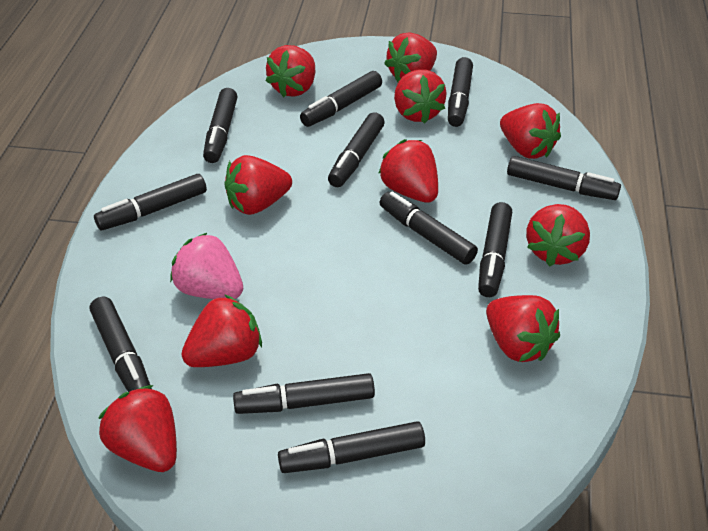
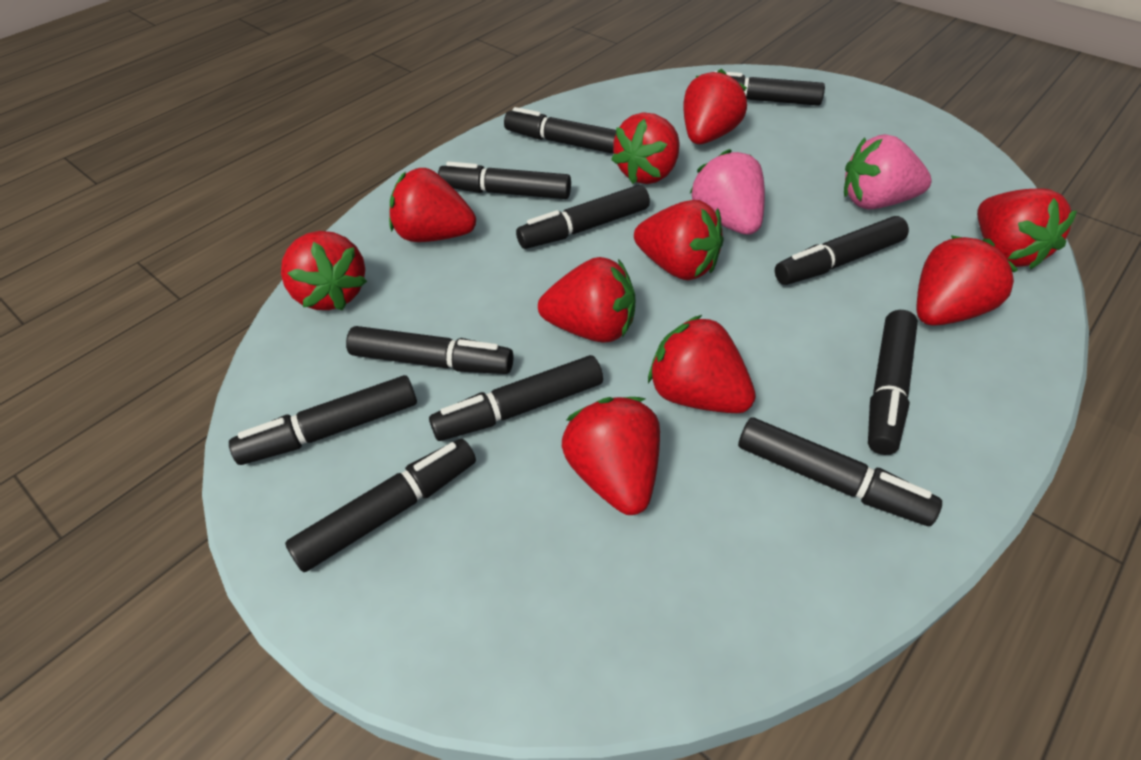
pink strawberry: 1 -> 2

